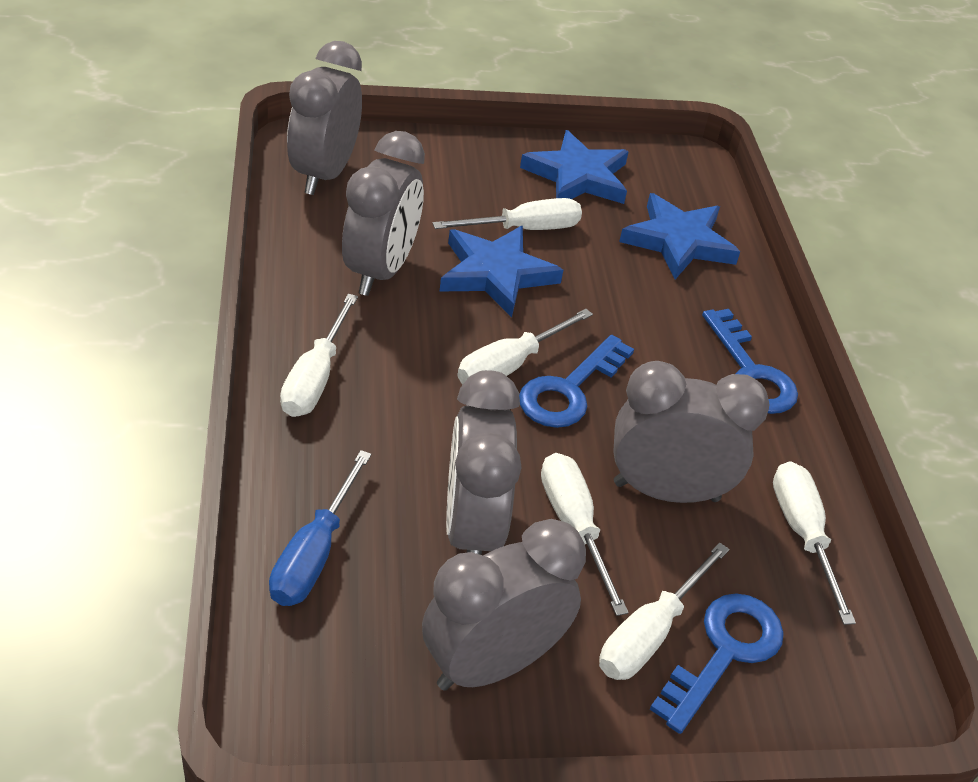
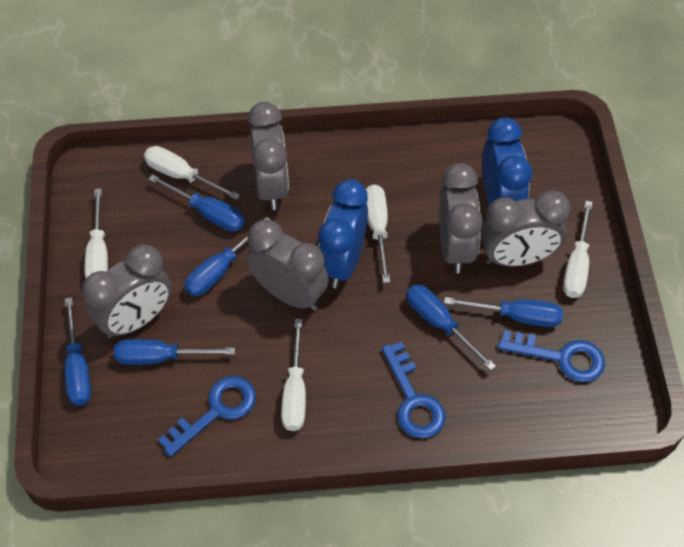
blue clock: 0 -> 2
blue screwdriver: 1 -> 6
blue star: 3 -> 0
white screwdriver: 6 -> 5

